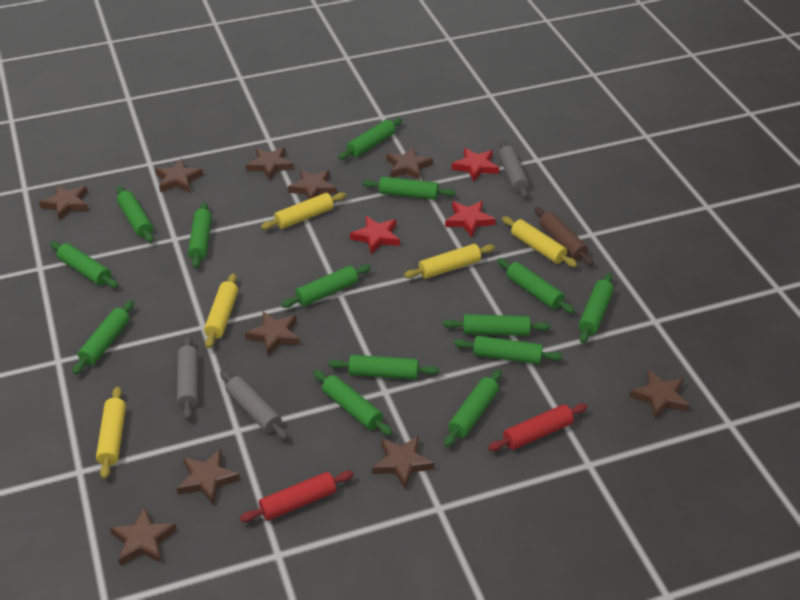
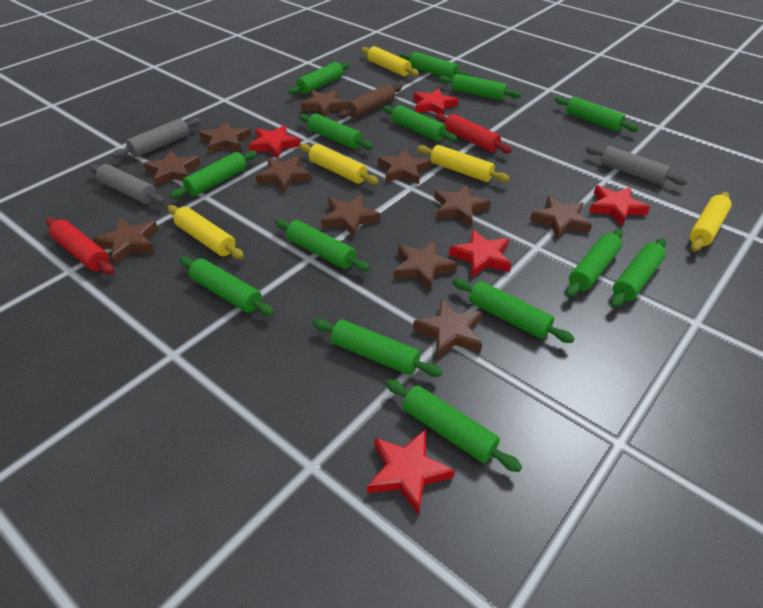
brown star: 10 -> 11
red star: 3 -> 5

